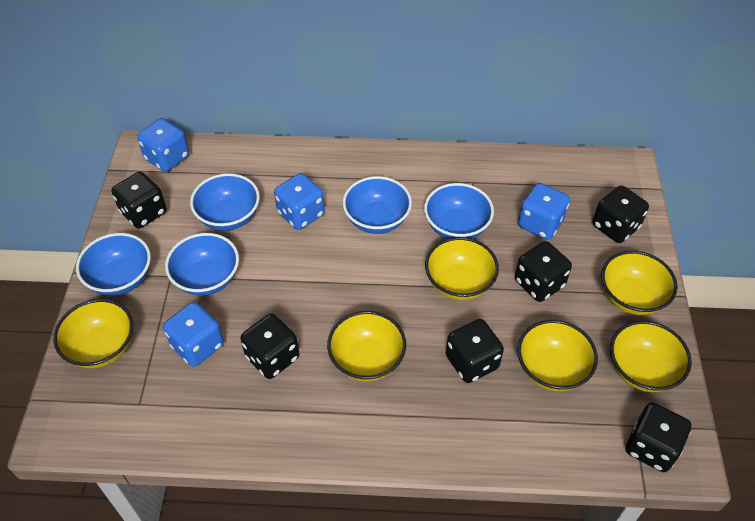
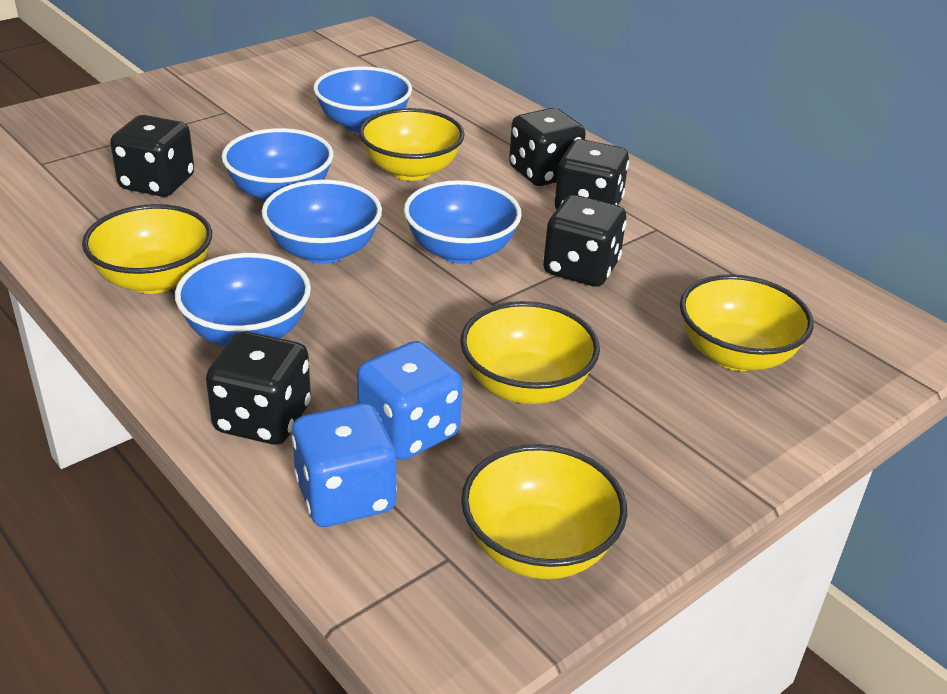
black dice: 6 -> 5
blue dice: 4 -> 2
yellow bowl: 6 -> 5

